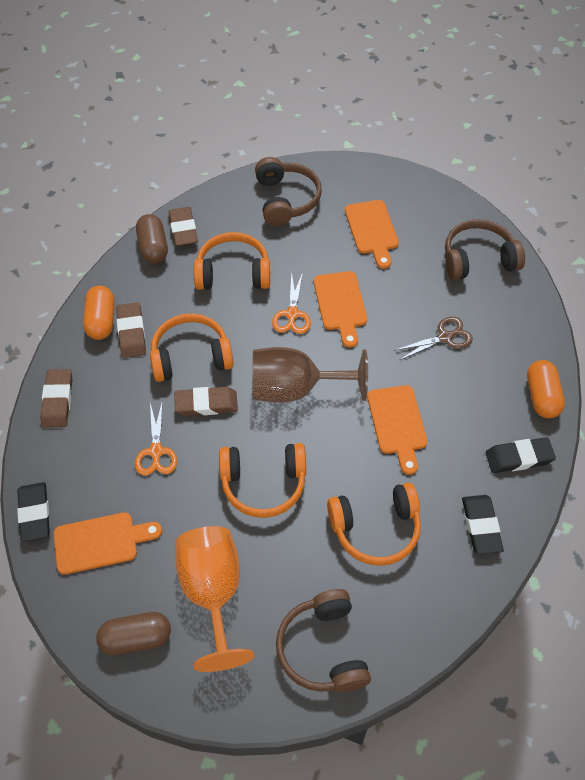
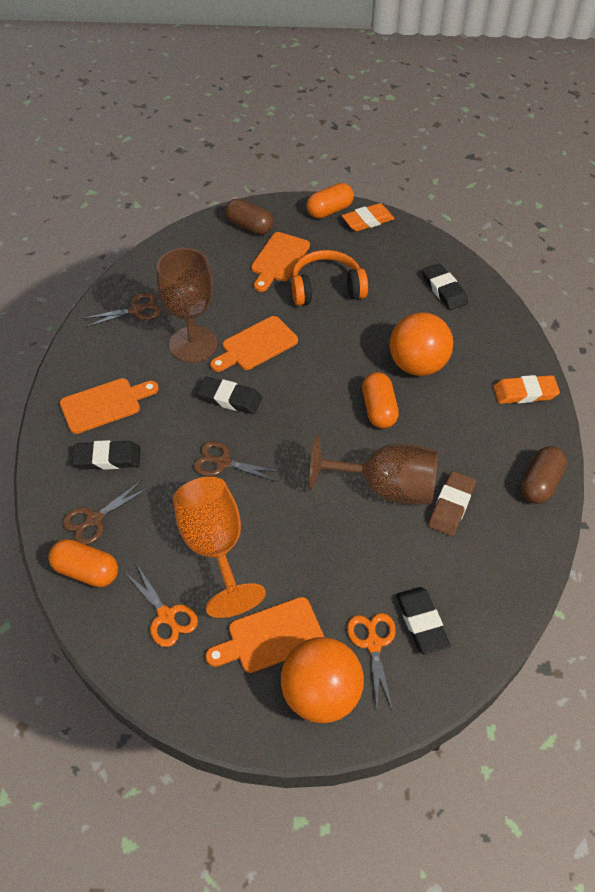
black eraser: 3 -> 4
brown eraser: 4 -> 1
brown goblet: 1 -> 2
brown headphones: 3 -> 0
brown scissors: 1 -> 3
orange ball: 0 -> 2
orange capsule: 2 -> 3
orange eraser: 0 -> 2
orange headphones: 4 -> 1

